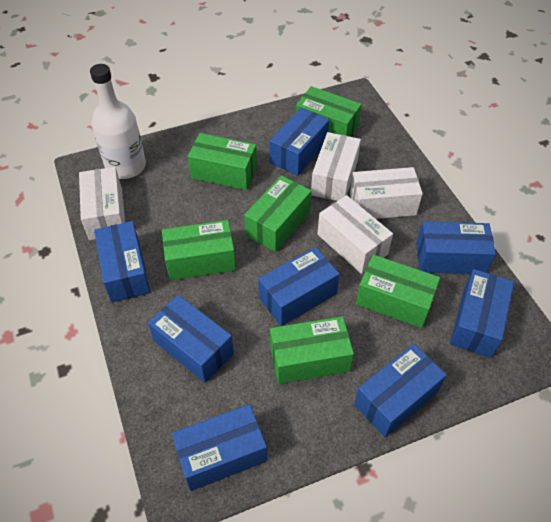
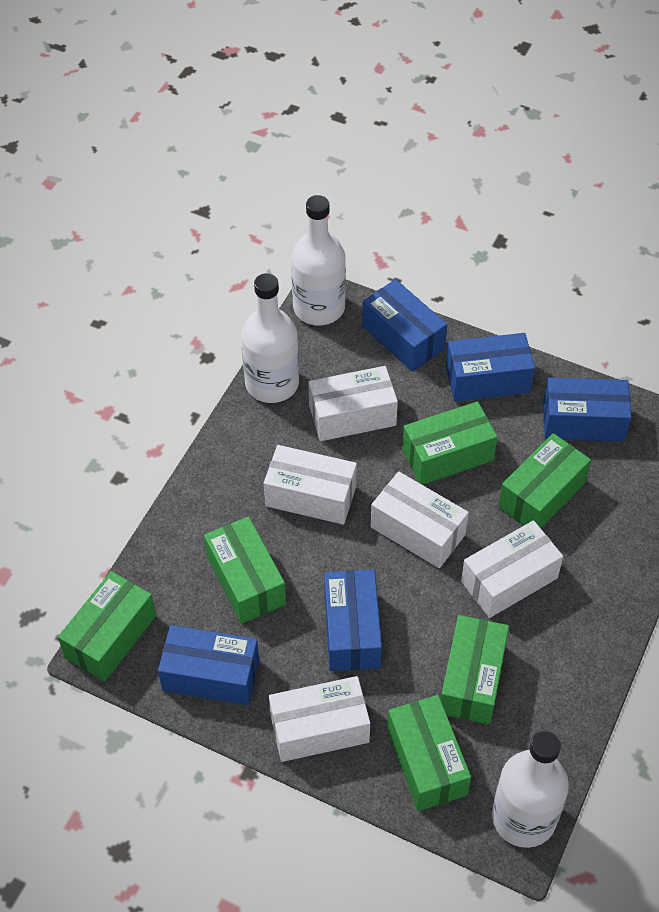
blue box: 8 -> 5
white bottle: 1 -> 3
white box: 4 -> 5

